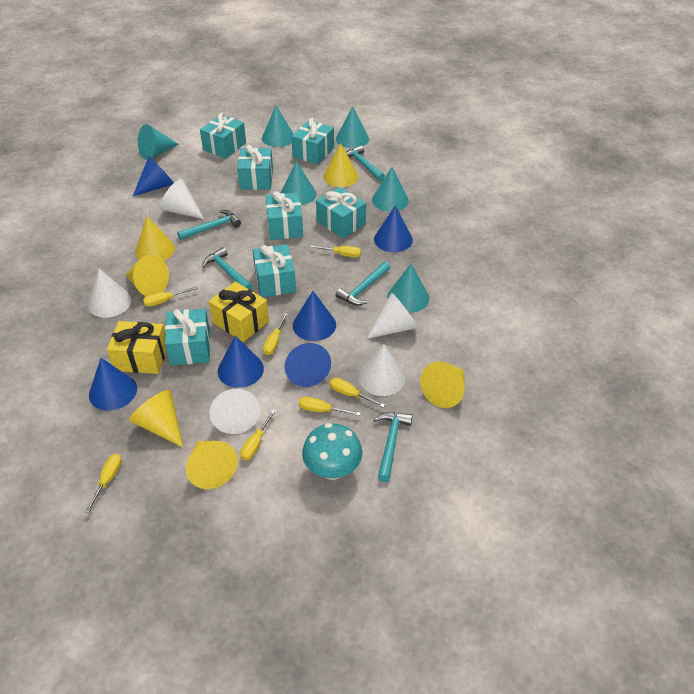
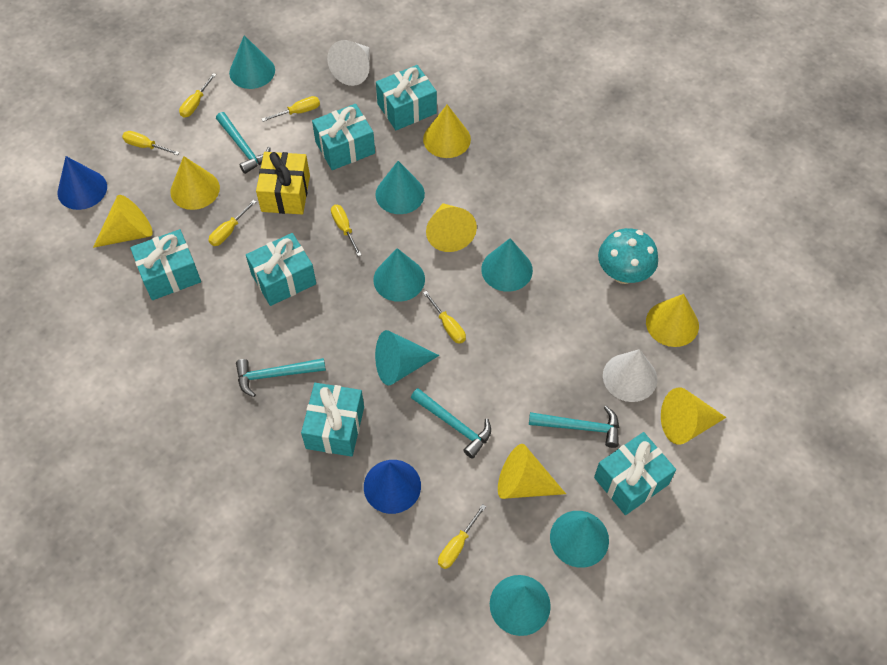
blue cone: 6 -> 2
turquoise cone: 6 -> 7
turquoise gift: 7 -> 6
turquoise hammer: 5 -> 4
white cone: 5 -> 2
yellow cone: 6 -> 7
yellow gift: 2 -> 1

